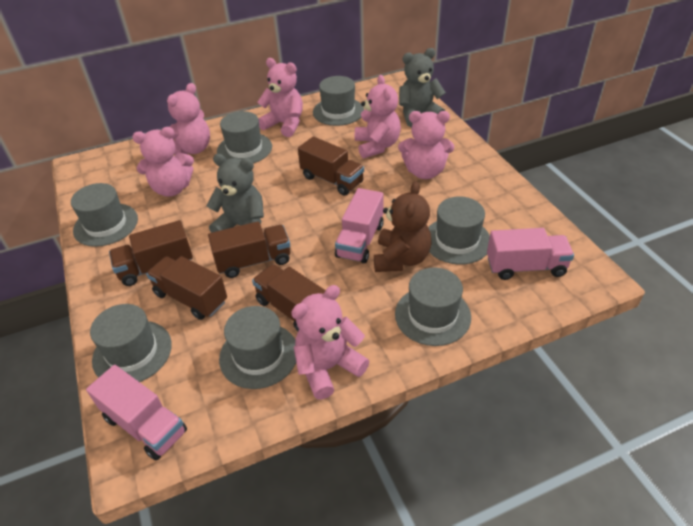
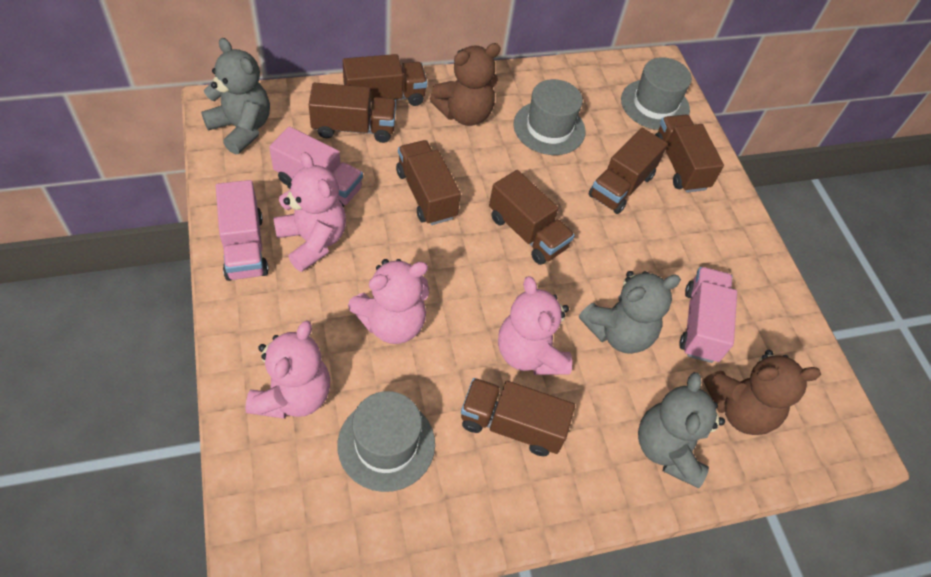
brown teddy bear: 1 -> 2
brown truck: 5 -> 7
grey hat: 7 -> 3
grey teddy bear: 2 -> 3
pink teddy bear: 6 -> 4

